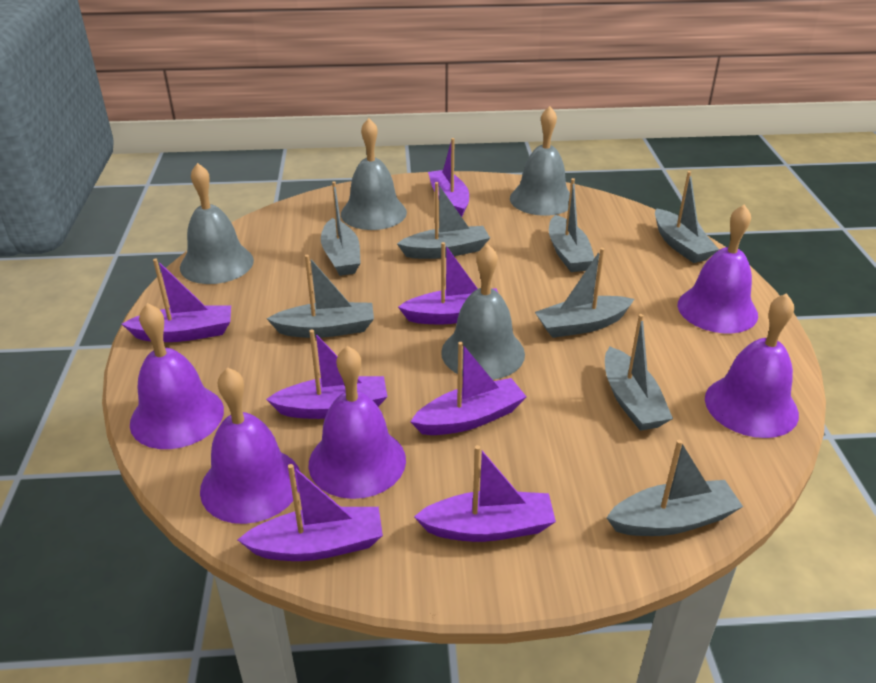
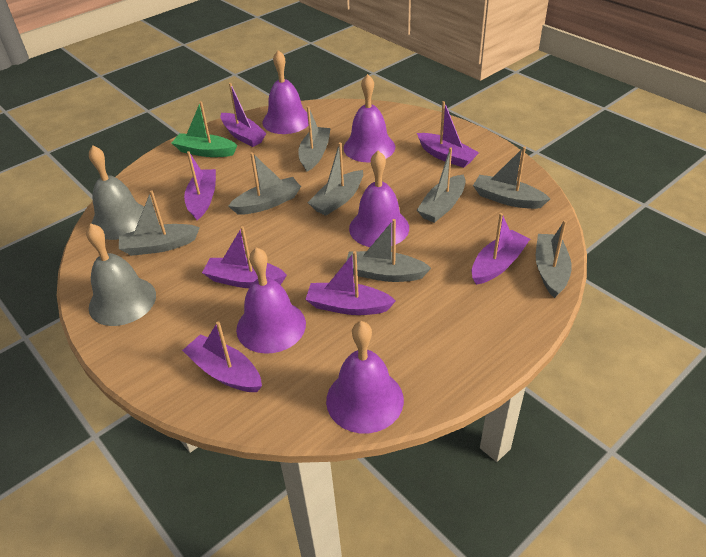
green boat: 0 -> 1
grey bell: 4 -> 2

